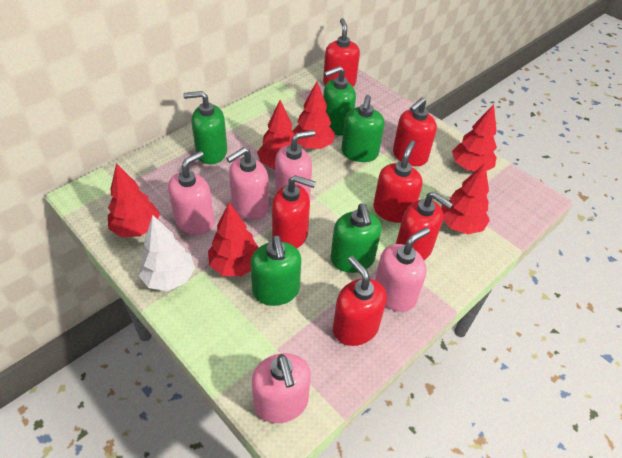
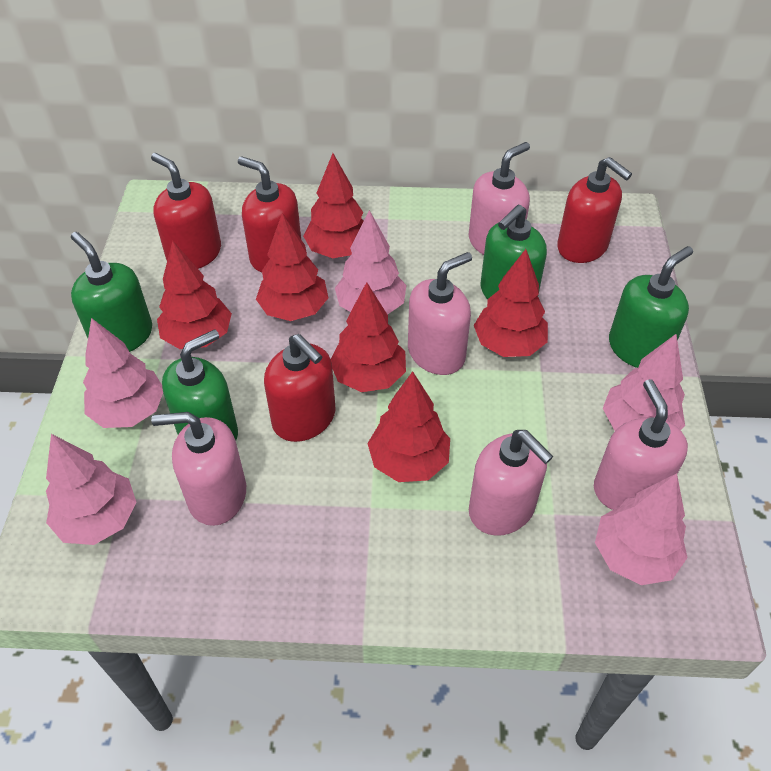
green soap dispenser: 5 -> 4
pink tree: 0 -> 5
red soap dispenser: 6 -> 4
white tree: 1 -> 0

